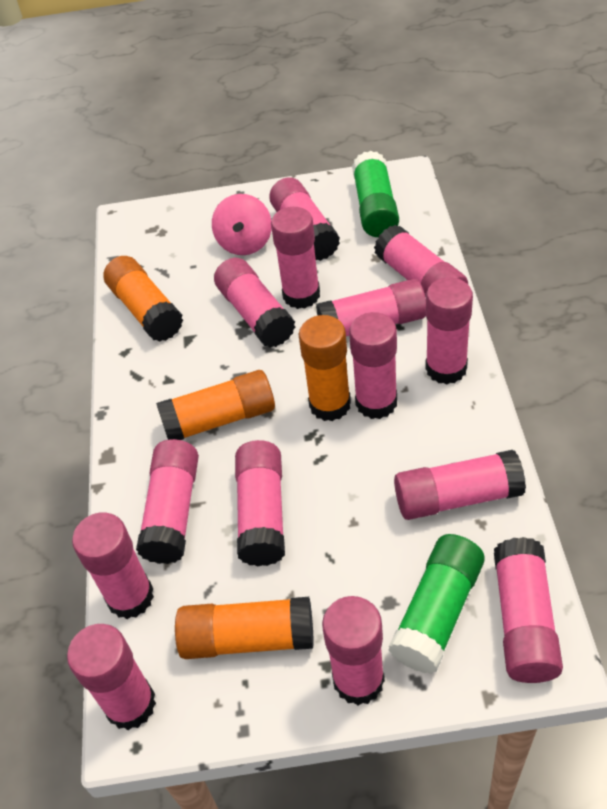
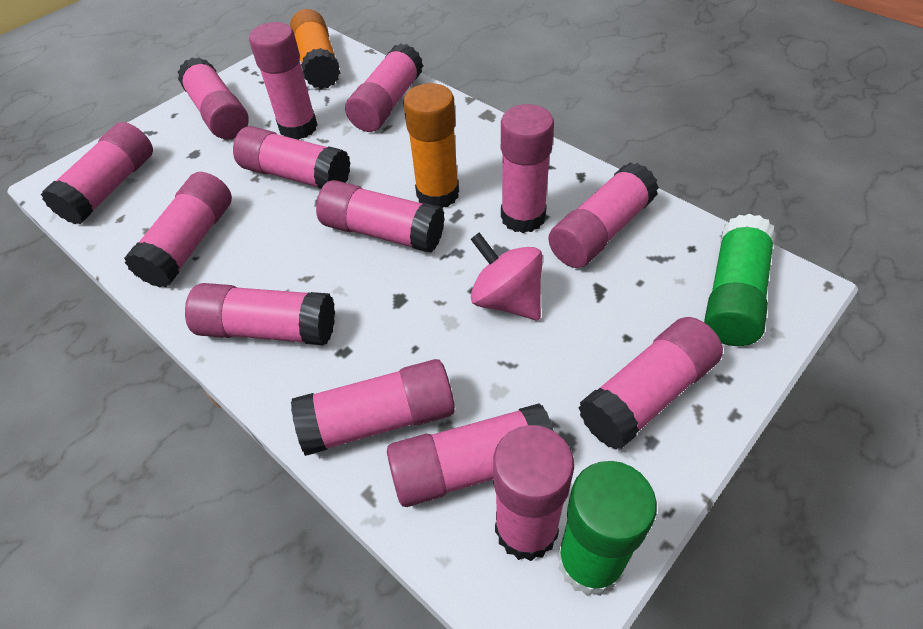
orange glue stick: 4 -> 2

